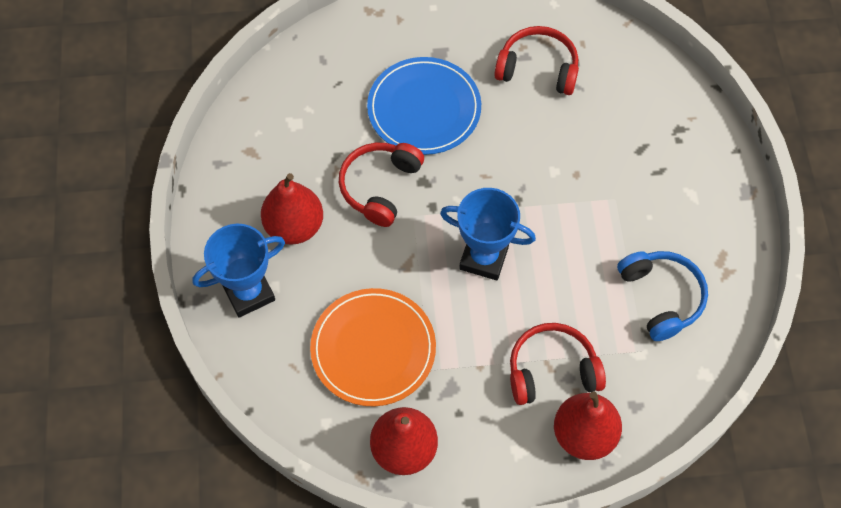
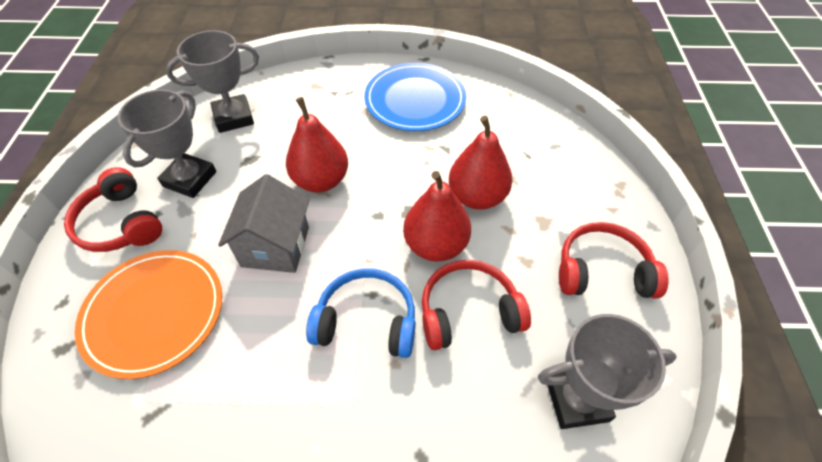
blue trophy: 2 -> 0
grey house: 0 -> 1
grey trophy: 0 -> 3

